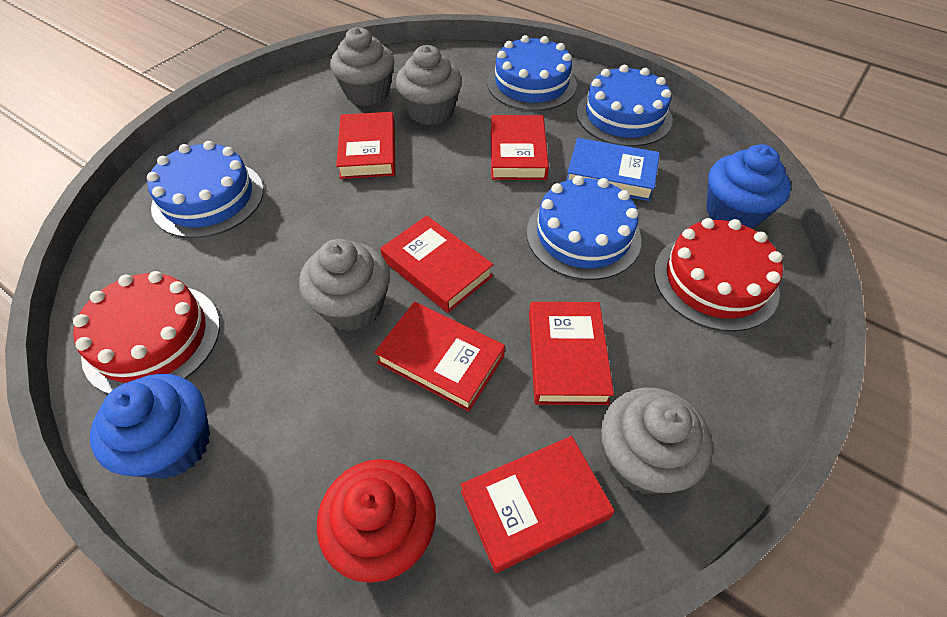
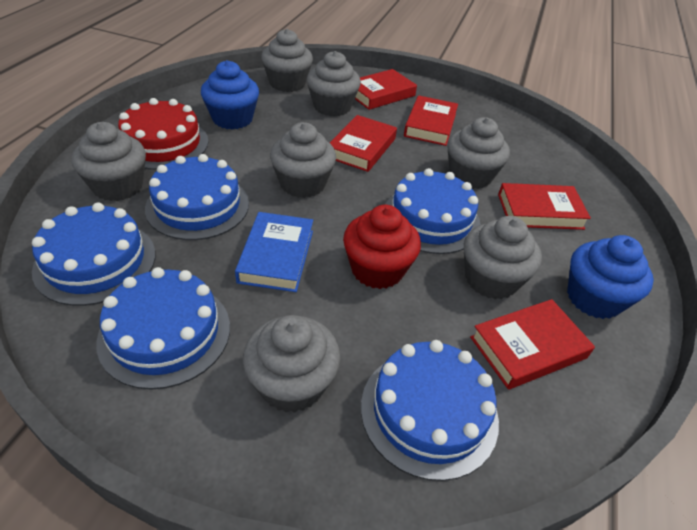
blue cake: 4 -> 5
grey cupcake: 4 -> 7
red book: 6 -> 5
red cake: 2 -> 1

